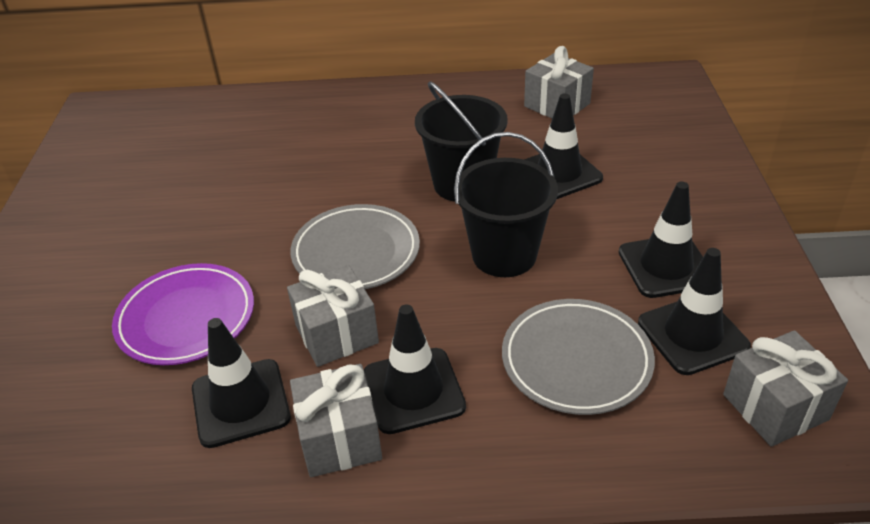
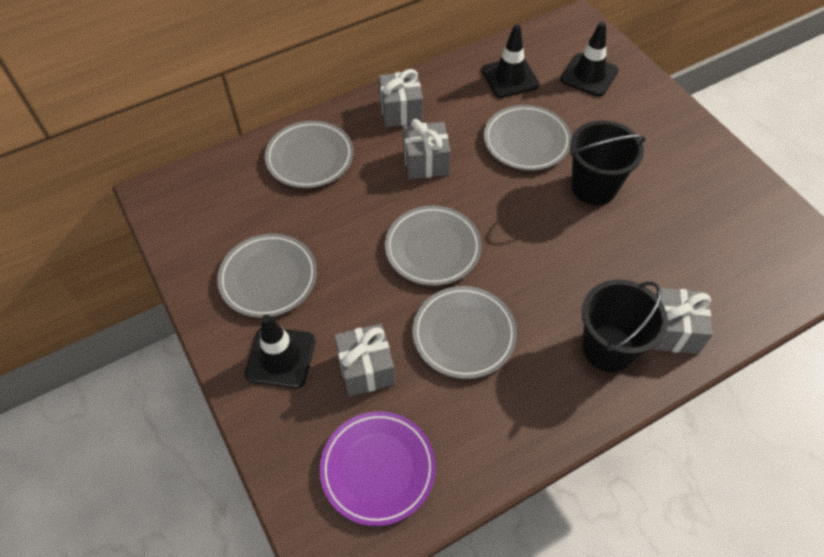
black traffic cone: 5 -> 3
grey plate: 2 -> 5

